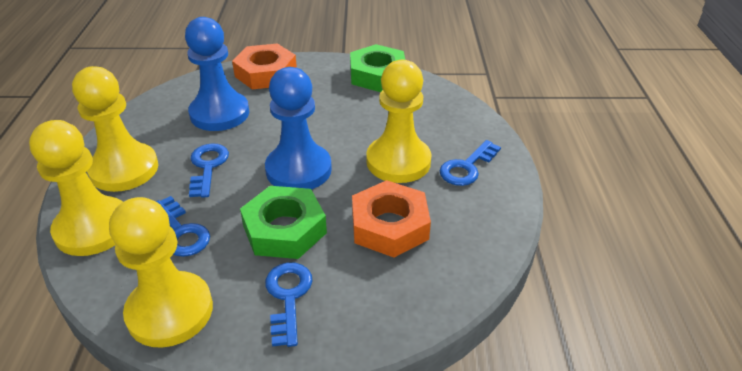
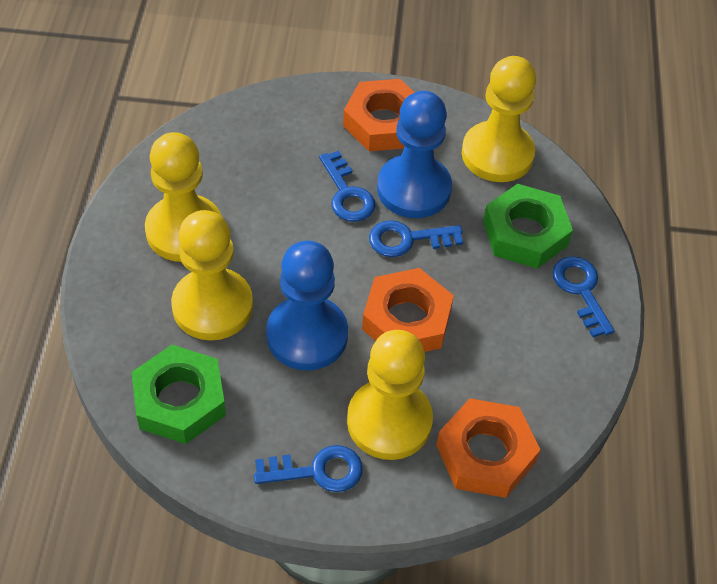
orange nut: 2 -> 3

